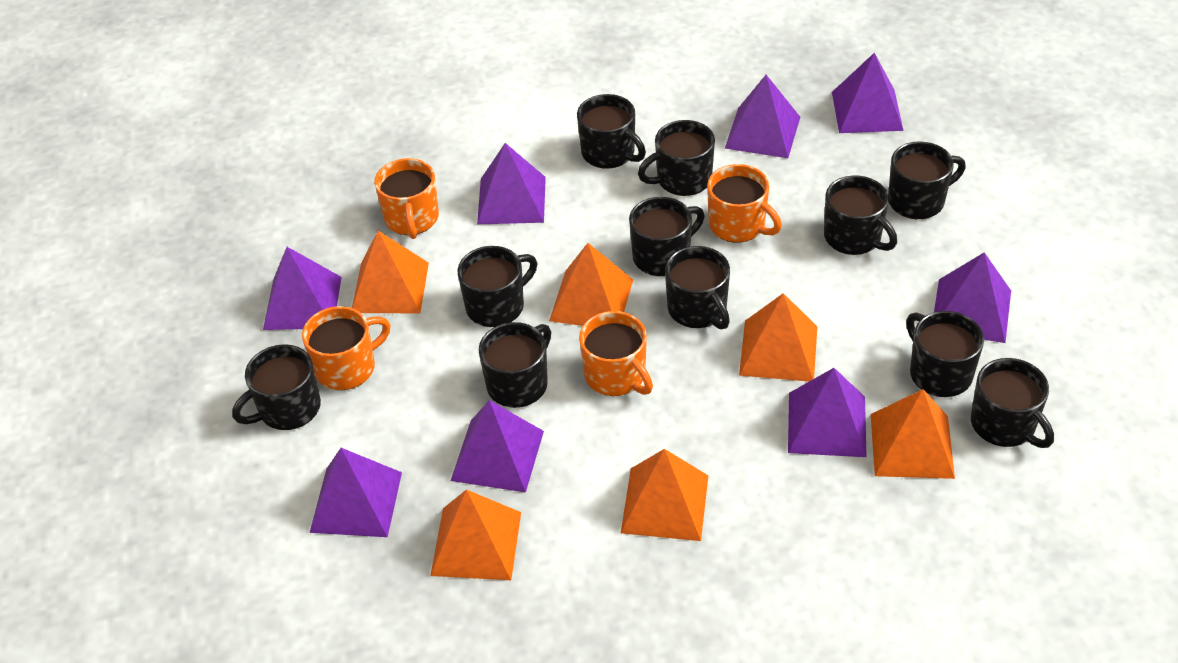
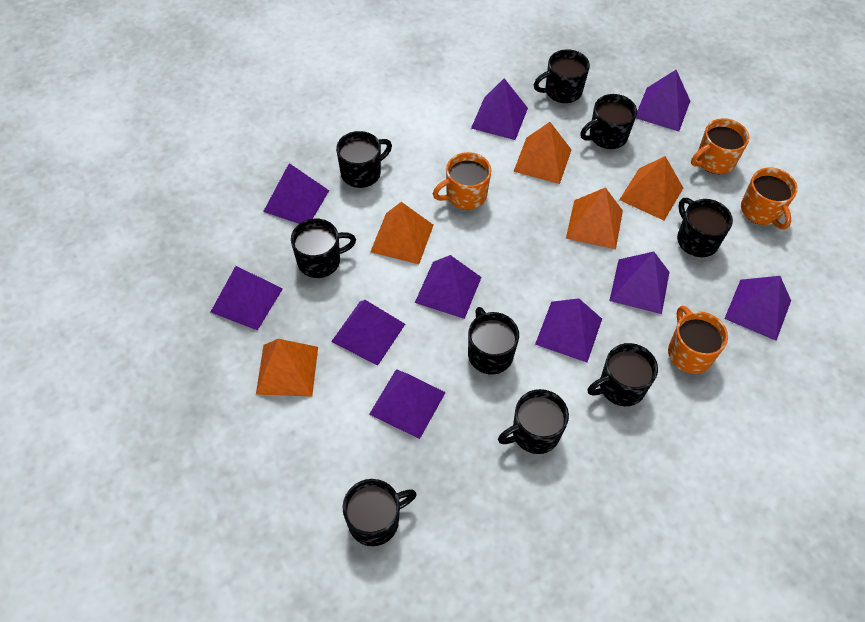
black mug: 11 -> 9
orange pyramid: 6 -> 5
purple pyramid: 8 -> 10

